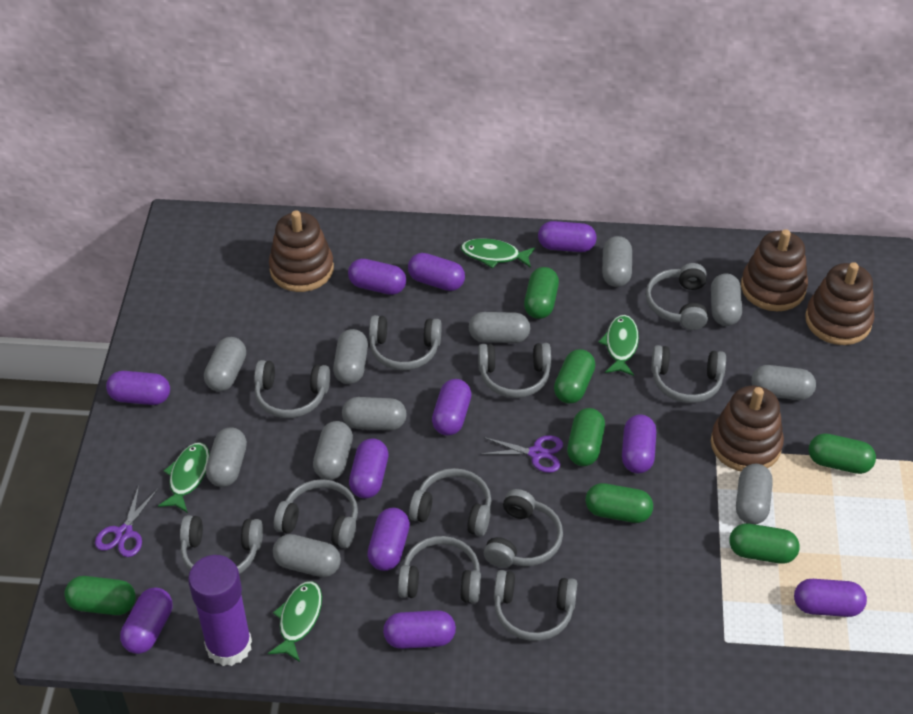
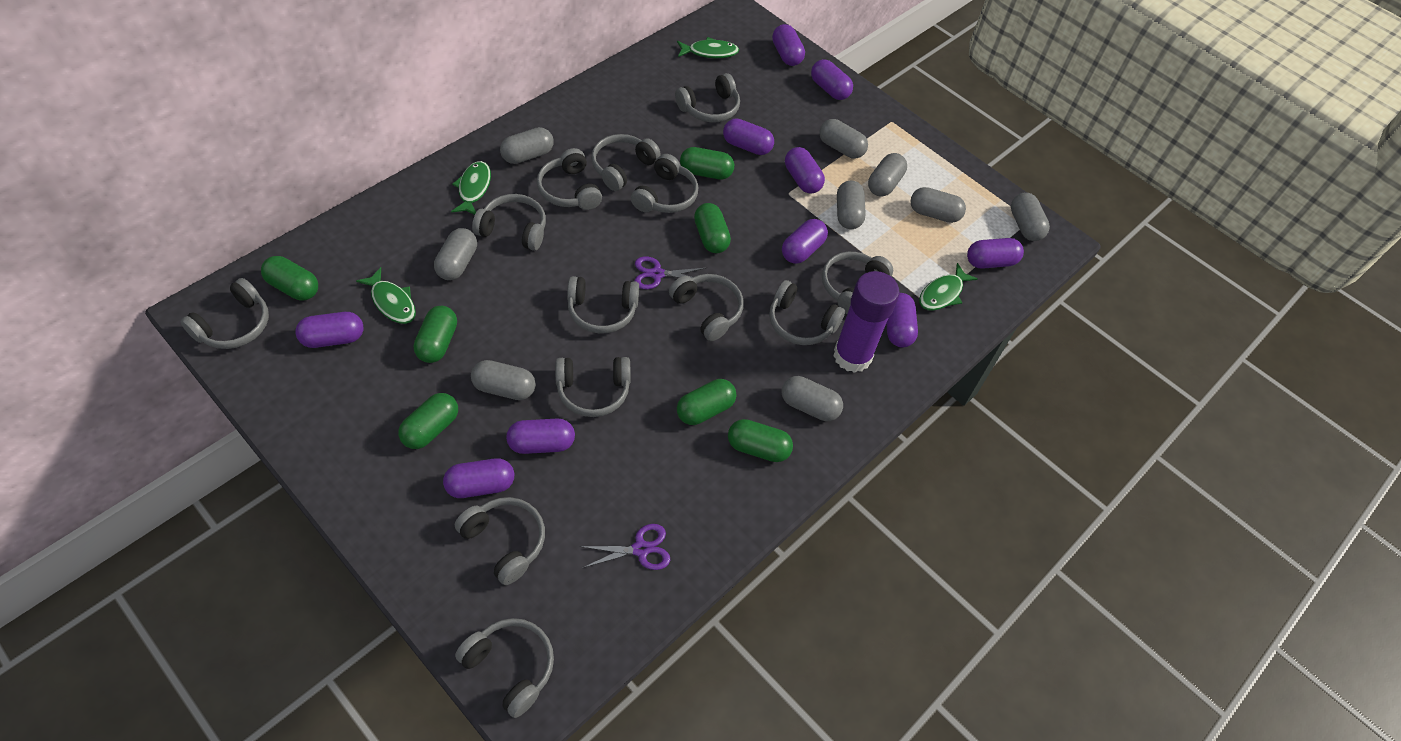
brown stacking toy: 4 -> 0
grey capsule: 11 -> 9
grey headphones: 11 -> 13
purple capsule: 11 -> 10

